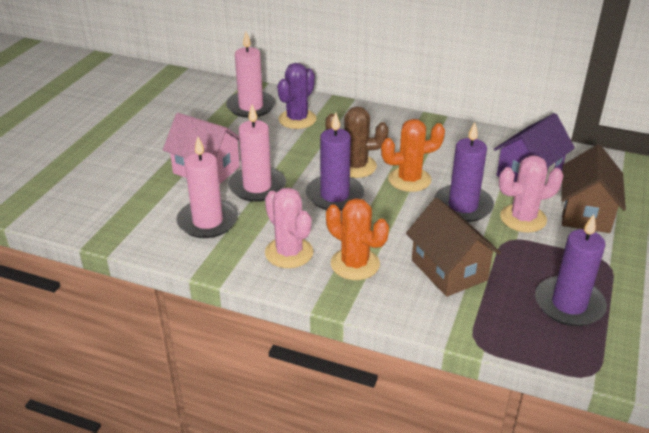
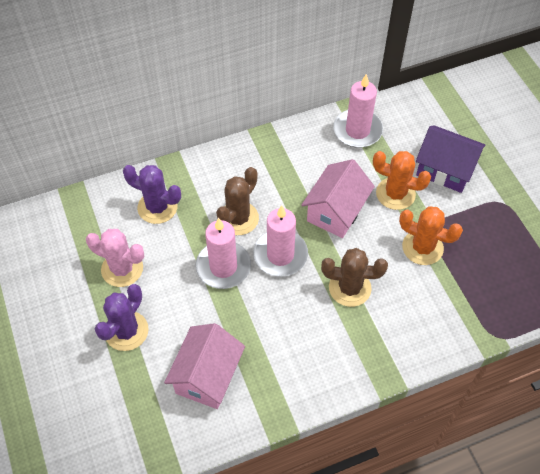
brown cactus: 1 -> 2
brown house: 2 -> 0
pink cactus: 2 -> 1
pink house: 1 -> 2
purple cactus: 1 -> 2
purple candle: 3 -> 0

